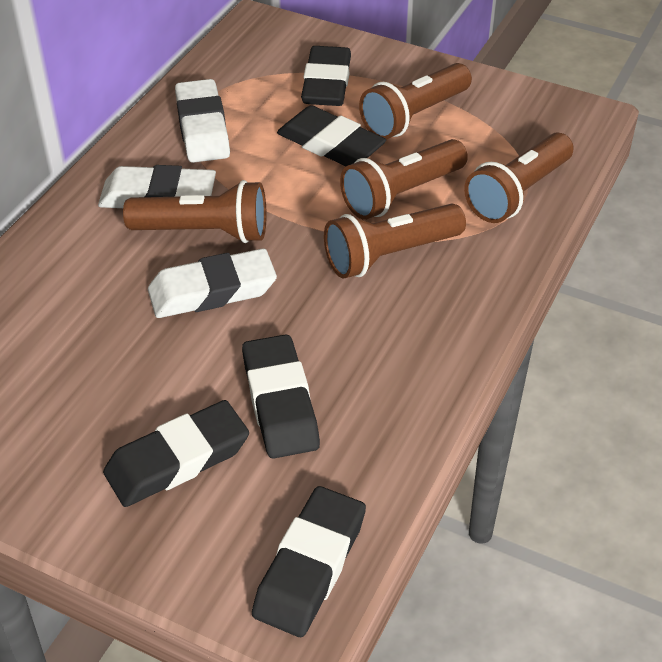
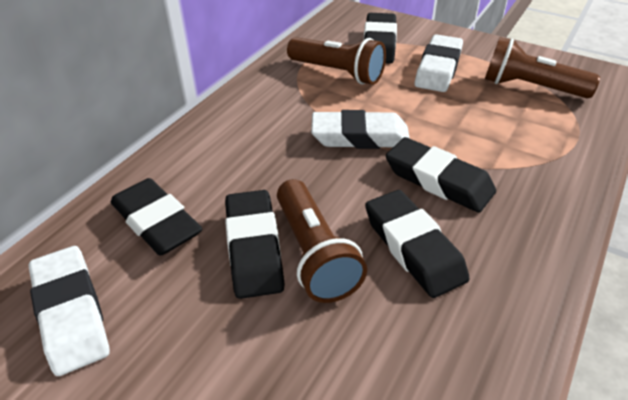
brown flashlight: 5 -> 3

